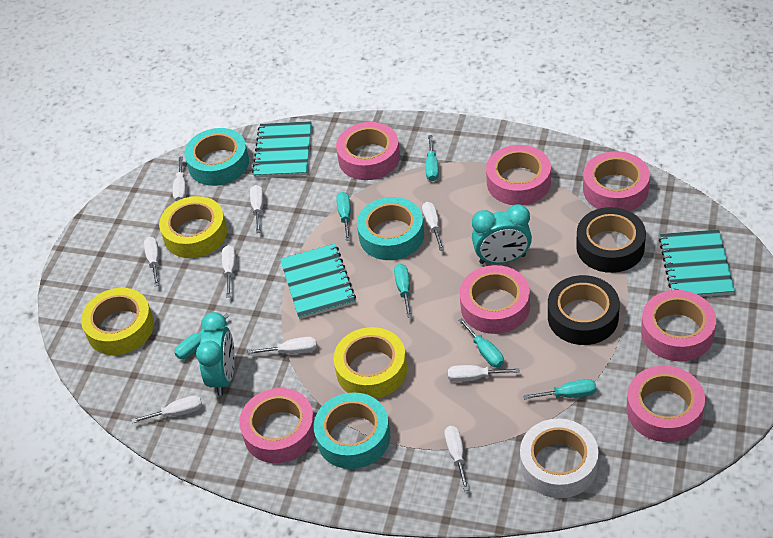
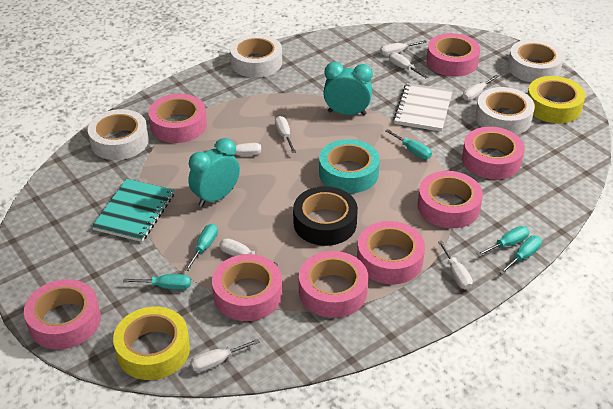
black tape: 2 -> 1
pink tape: 7 -> 8
turquoise notebook: 3 -> 1
turquoise screwdriver: 6 -> 5
turquoise tape: 3 -> 1
white notebook: 0 -> 1
white screwdriver: 9 -> 8
white tape: 1 -> 4
yellow tape: 3 -> 2

